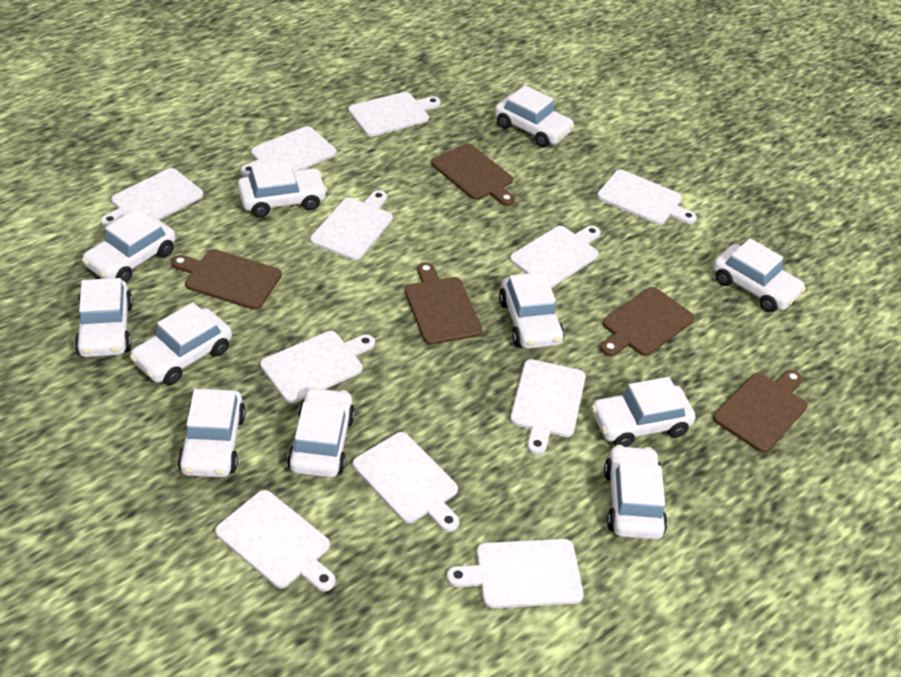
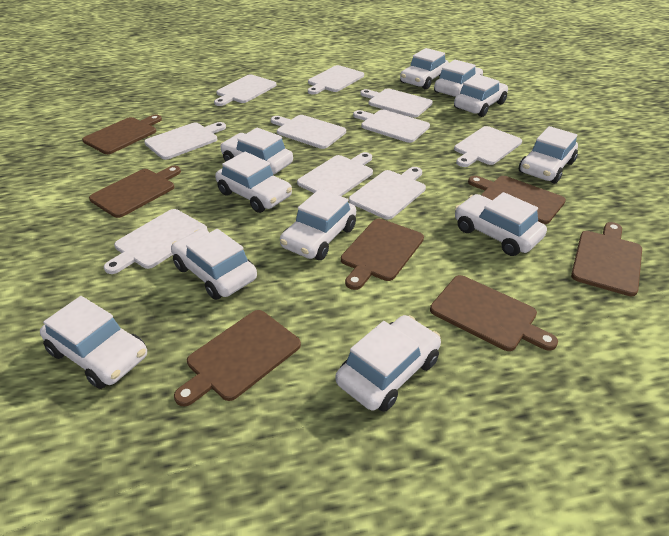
brown cutting board: 5 -> 7
white cutting board: 11 -> 10

